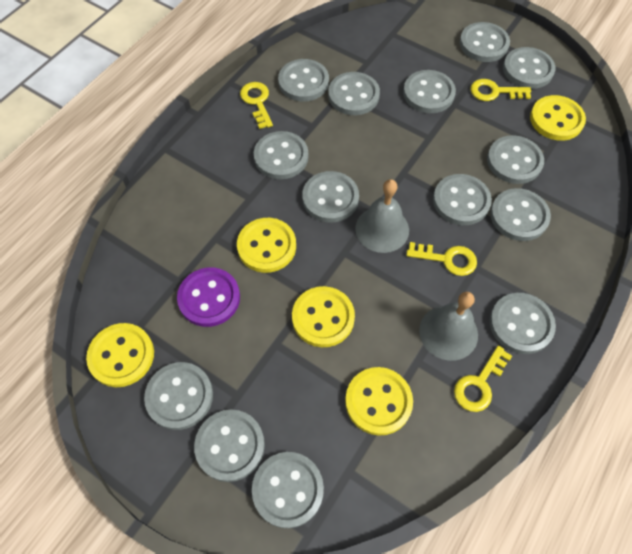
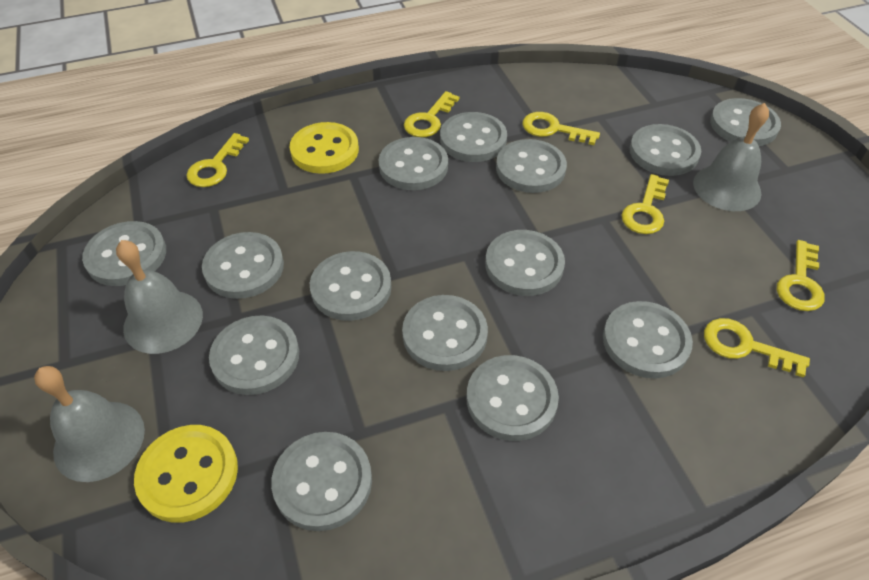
grey bell: 2 -> 3
purple button: 1 -> 0
yellow button: 5 -> 2
yellow key: 4 -> 6

